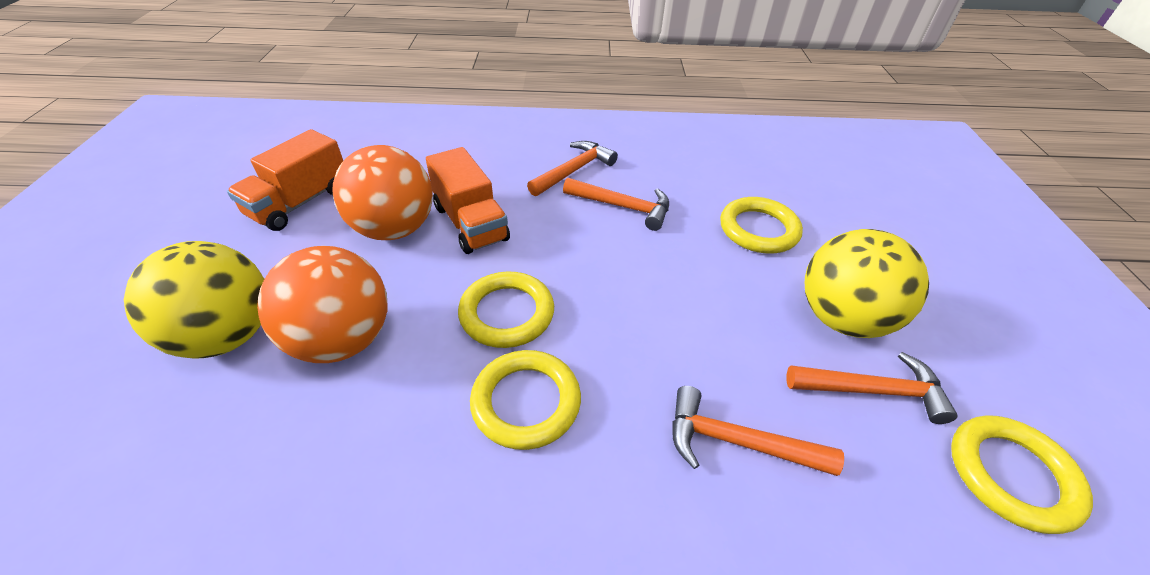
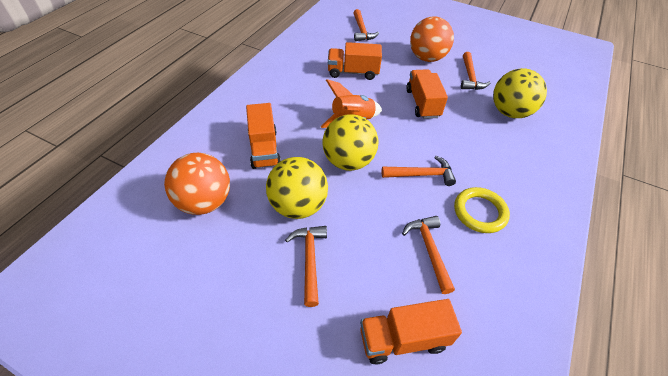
orange hammer: 4 -> 5
orange rocket: 0 -> 1
orange truck: 2 -> 4
yellow ball: 2 -> 3
yellow ring: 4 -> 1

